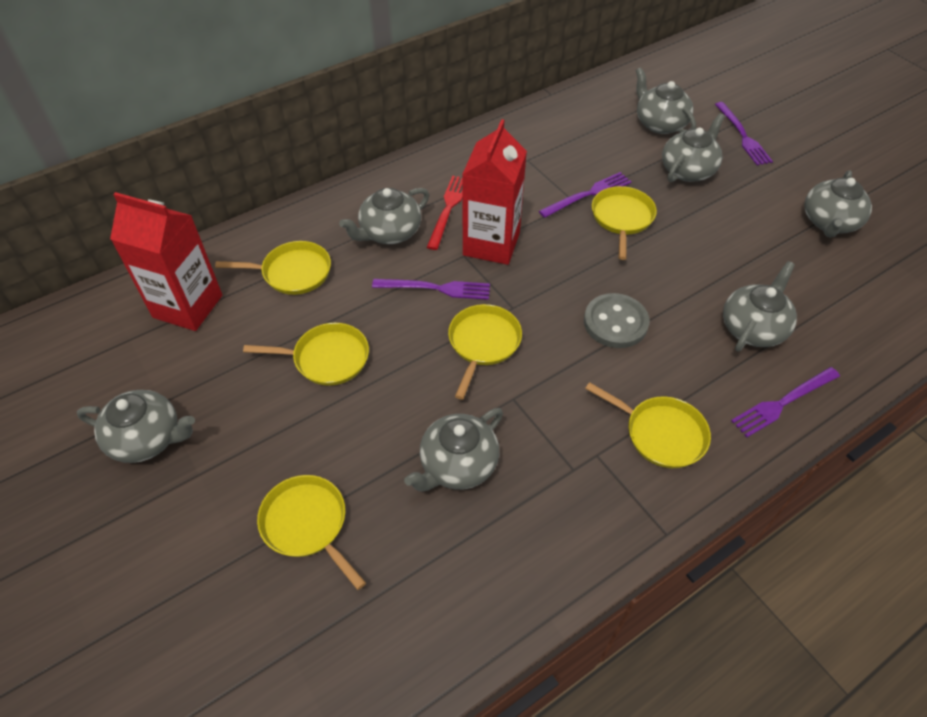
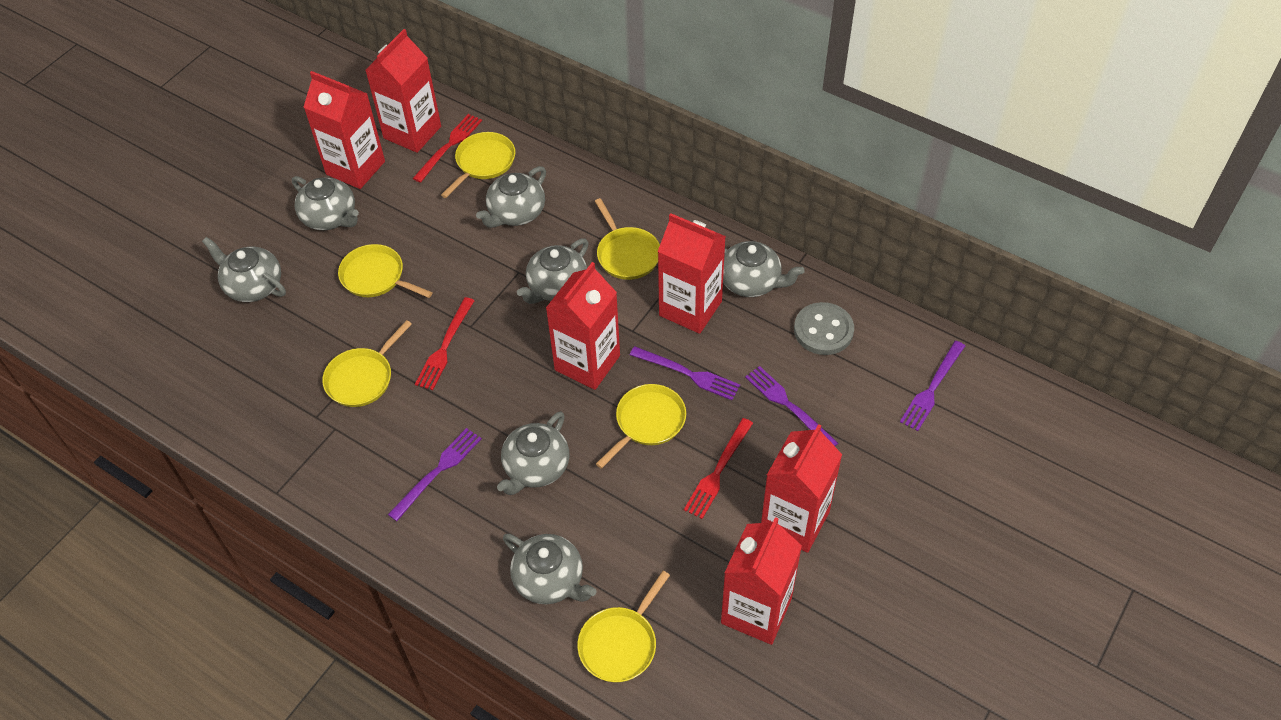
red carton: 2 -> 6
red fork: 1 -> 3

